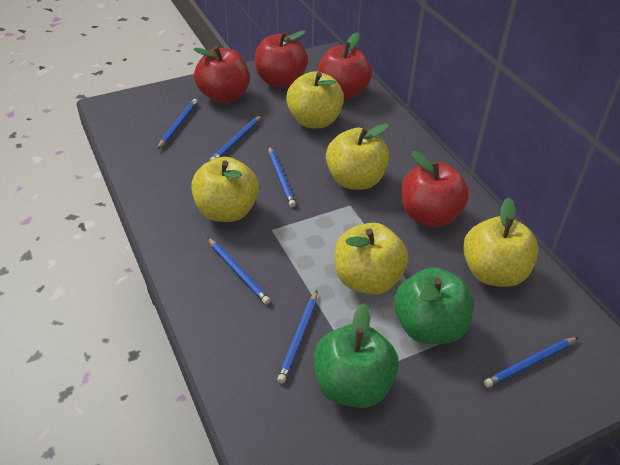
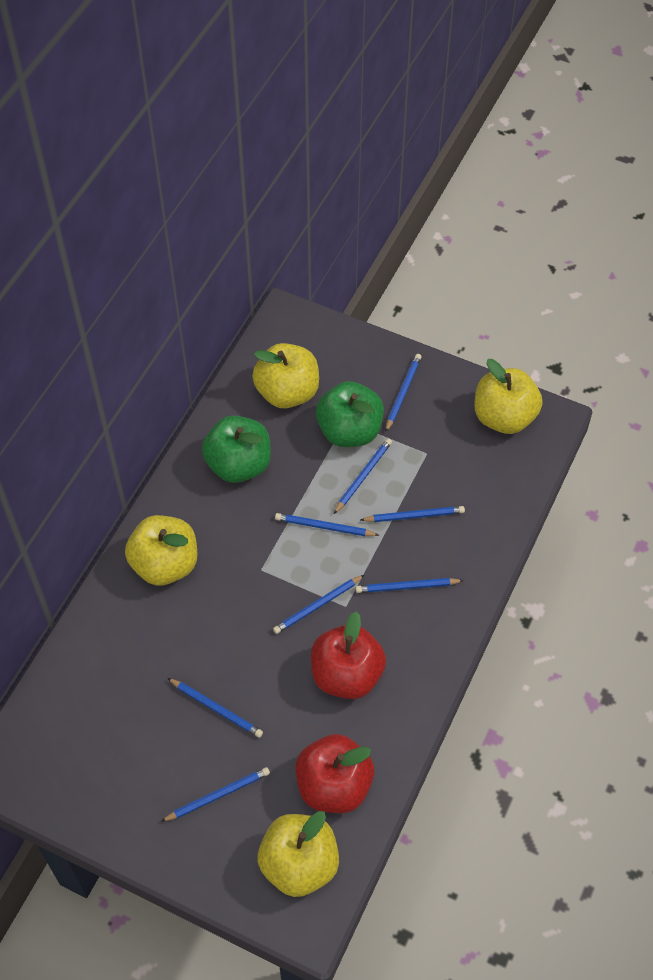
blue pencil: 6 -> 8
red apple: 4 -> 2
yellow apple: 5 -> 4

